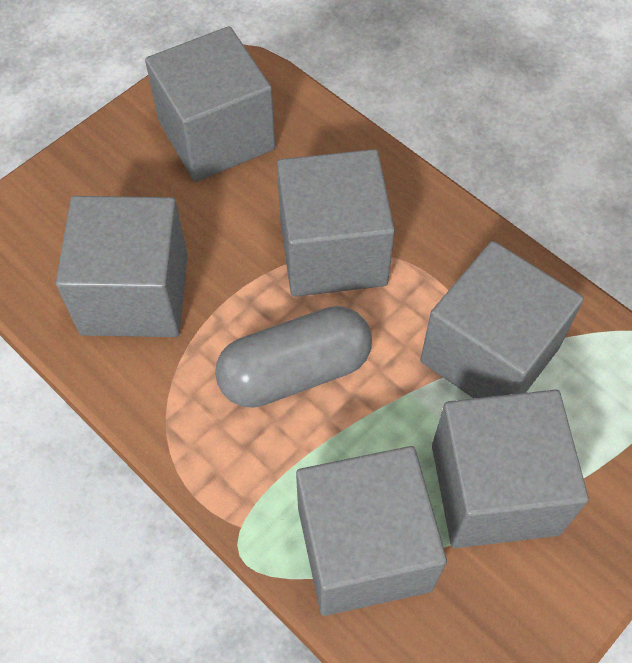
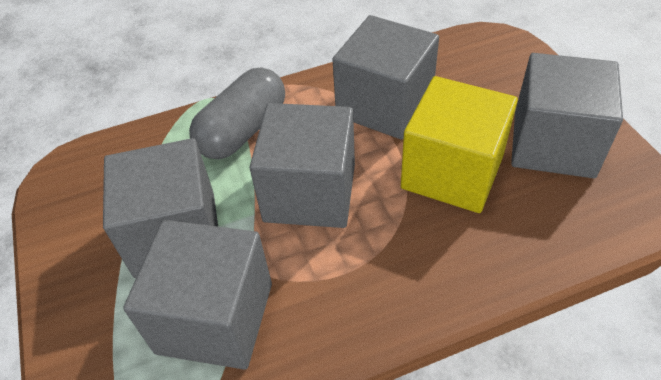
grey cube: 6 -> 5
yellow cube: 0 -> 1

